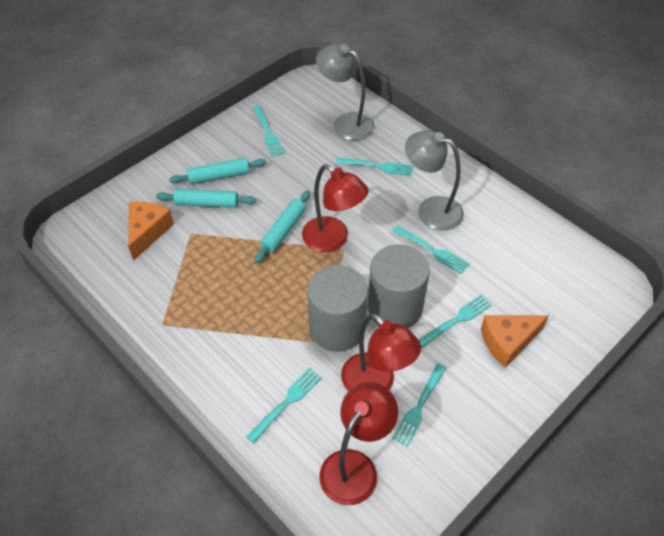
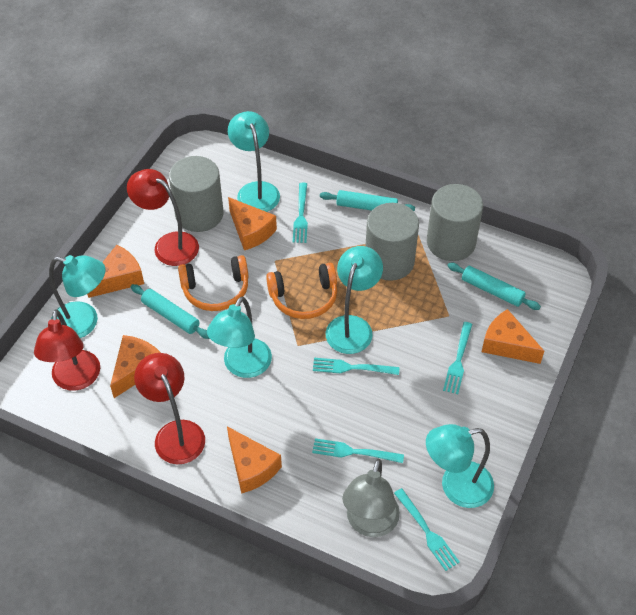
grey cylinder: 2 -> 3
grey lamp: 2 -> 1
orange cheese: 2 -> 5
orange headphones: 0 -> 2
turquoise fork: 6 -> 5
turquoise lamp: 0 -> 5

